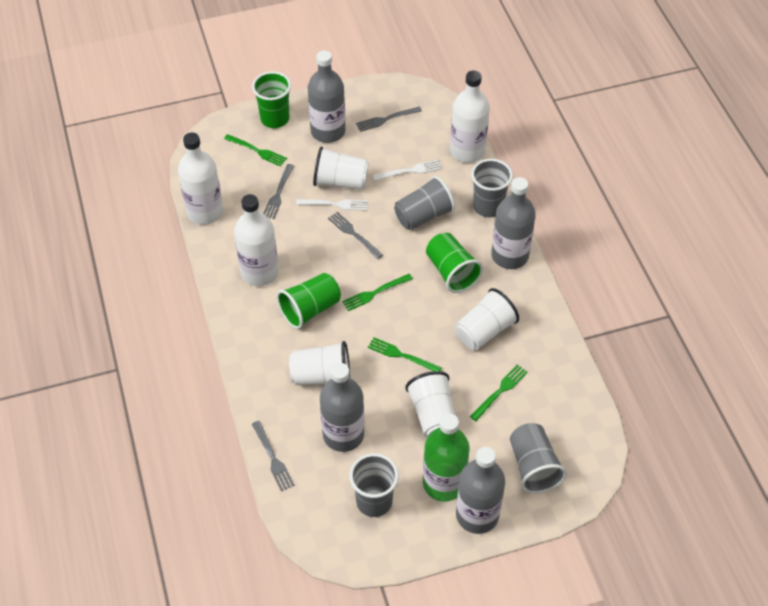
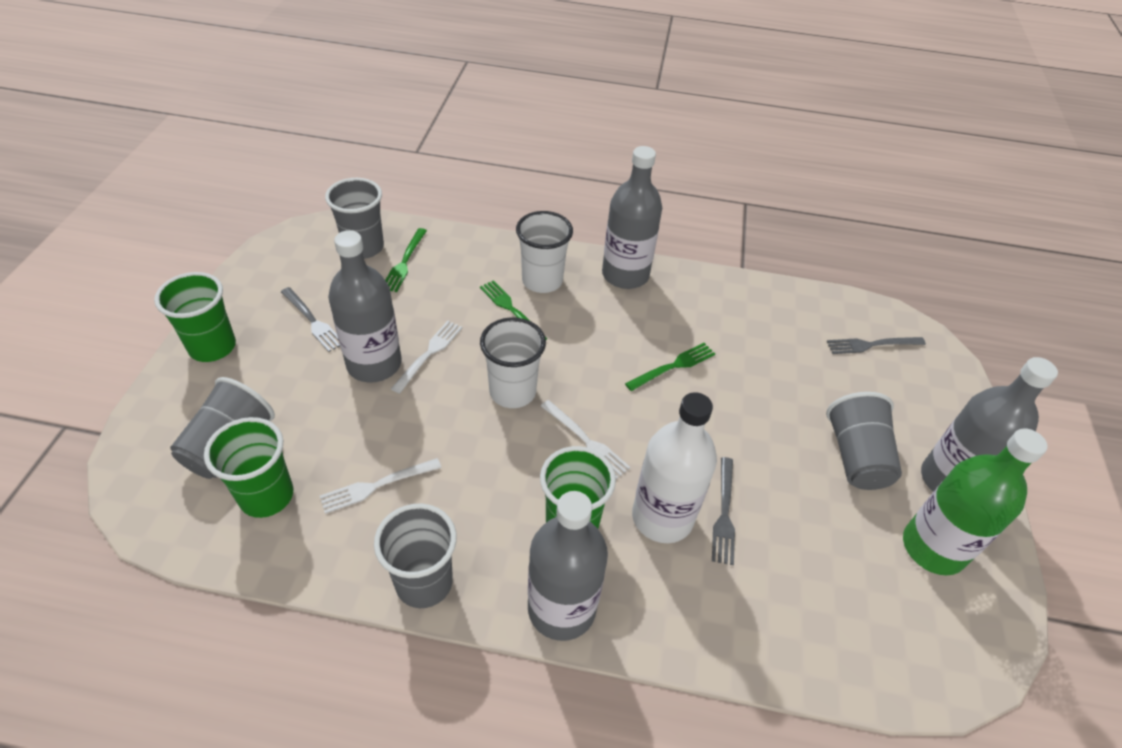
green fork: 4 -> 3
grey fork: 4 -> 3
white bottle: 3 -> 1
white cup: 4 -> 2
white fork: 2 -> 3

